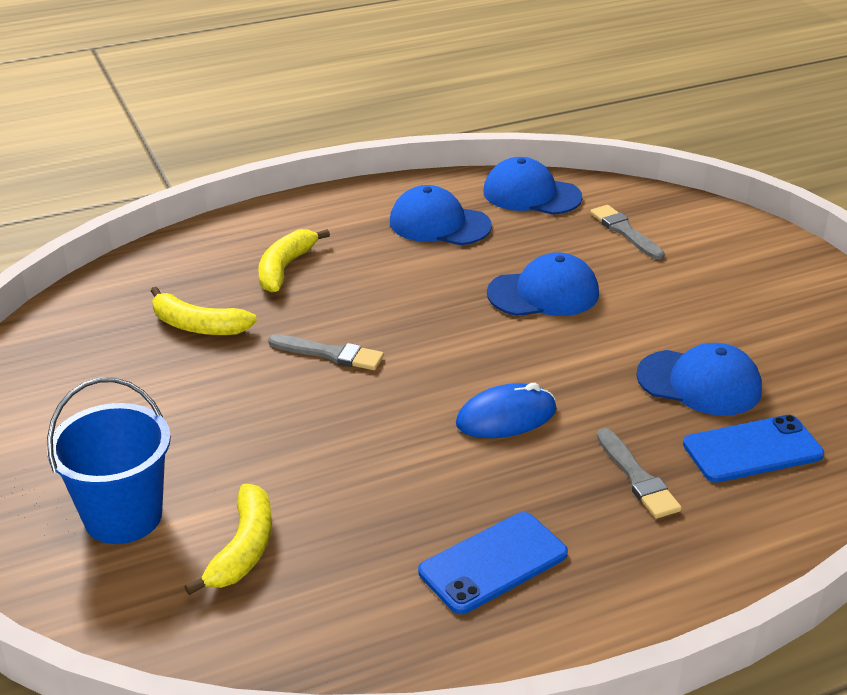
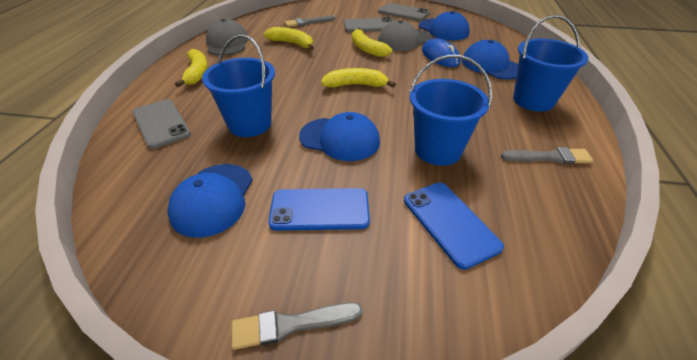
blue bucket: 1 -> 3
grey cap: 0 -> 2
grey phone: 0 -> 3
yellow banana: 3 -> 4

